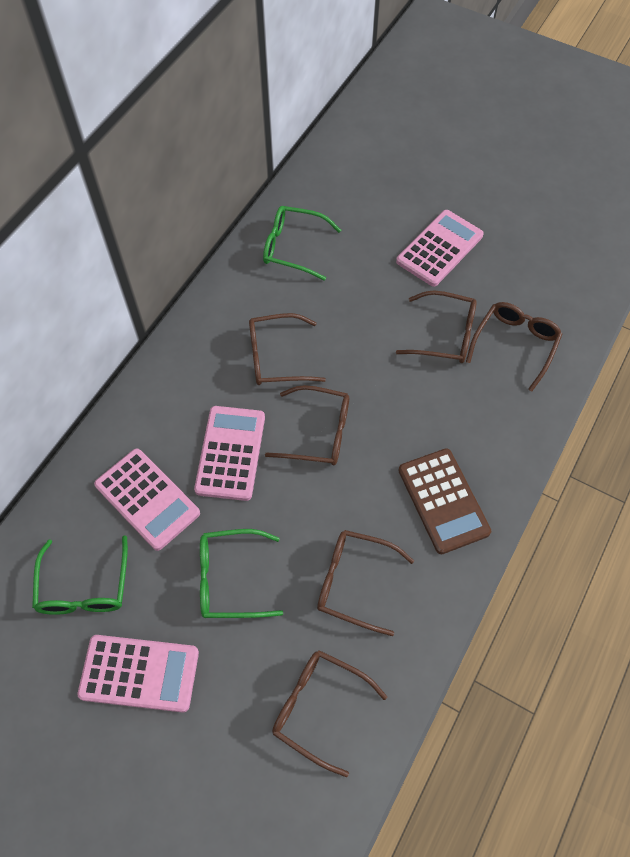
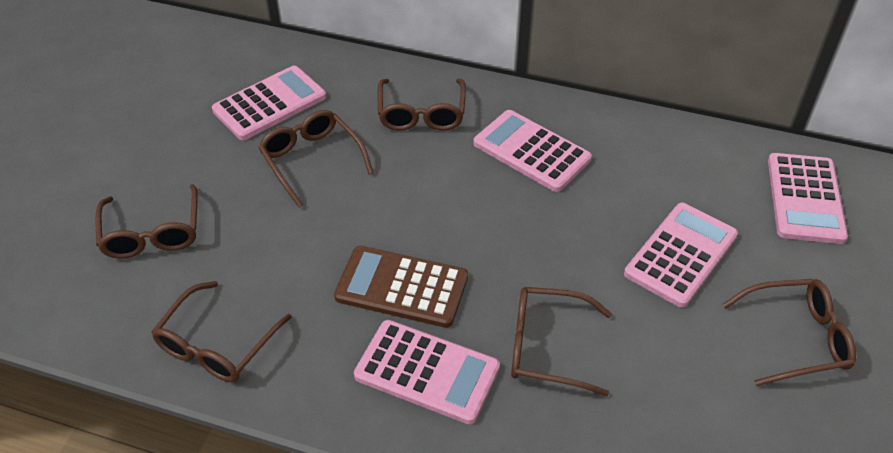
green glasses: 3 -> 0
pink calculator: 4 -> 5

